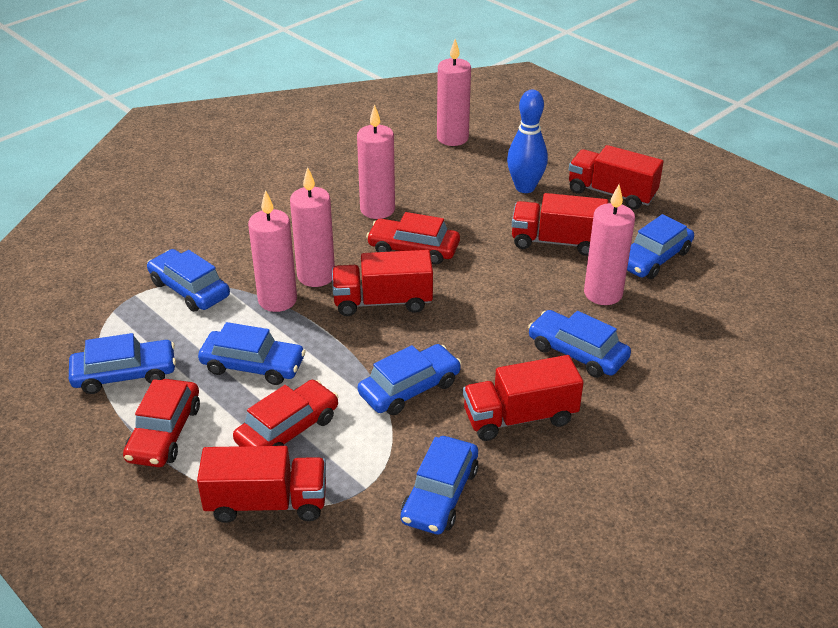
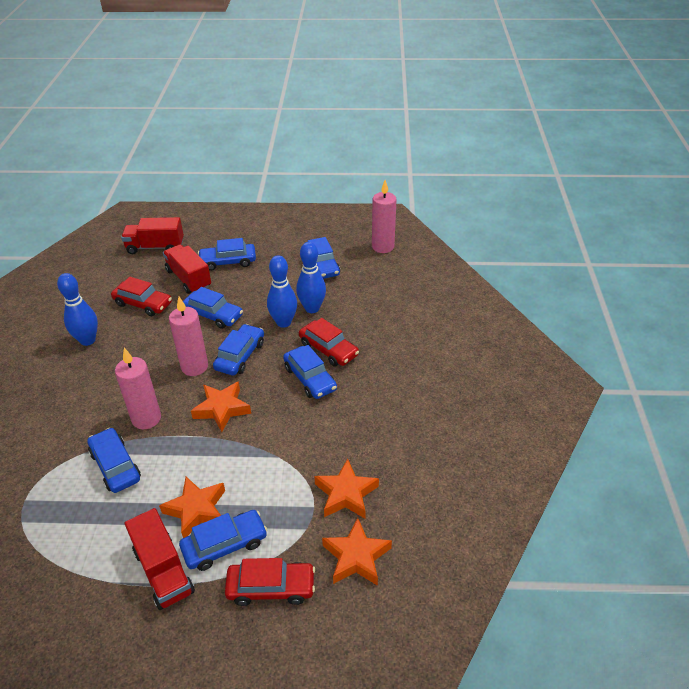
blue bowling pin: 1 -> 3
orange star: 0 -> 4
pink candle: 5 -> 3
red truck: 5 -> 3

